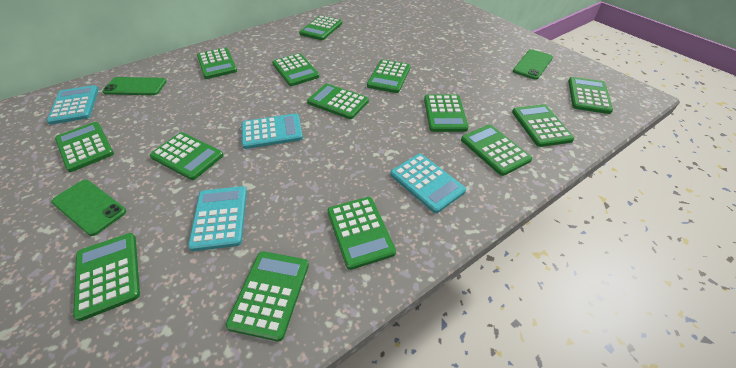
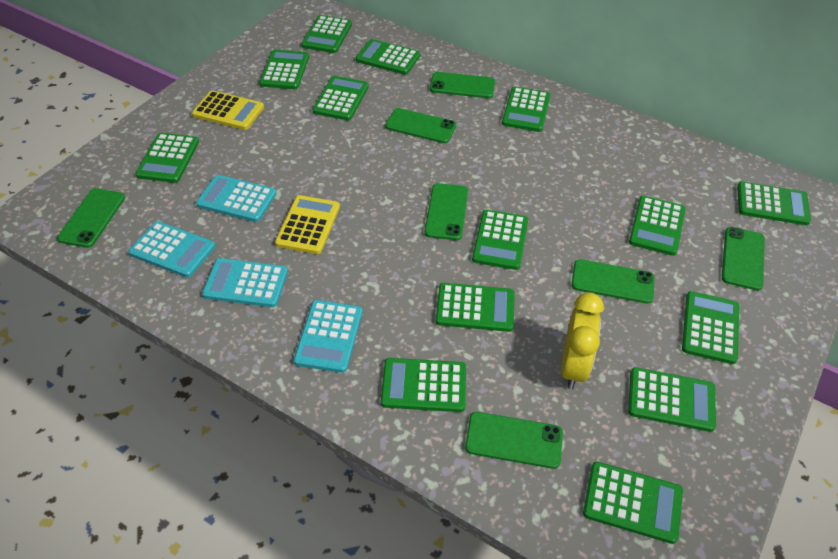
green phone: 3 -> 7
yellow calculator: 0 -> 2
yellow clock: 0 -> 1

